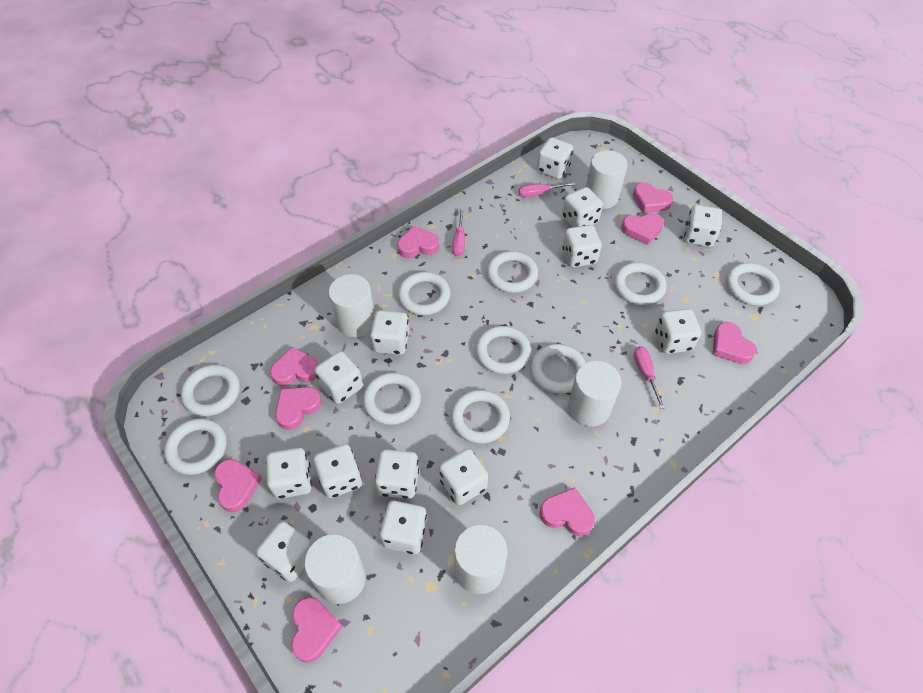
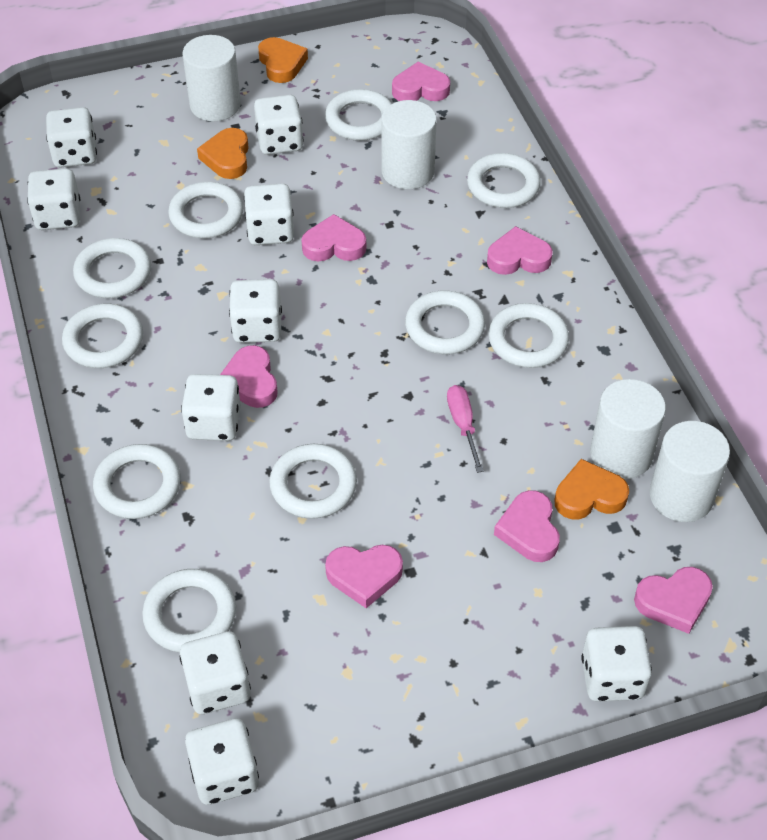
orange heart: 0 -> 3
pink heart: 9 -> 7
pink screwdriver: 3 -> 1
white cylinder: 5 -> 4
white dice: 13 -> 9

